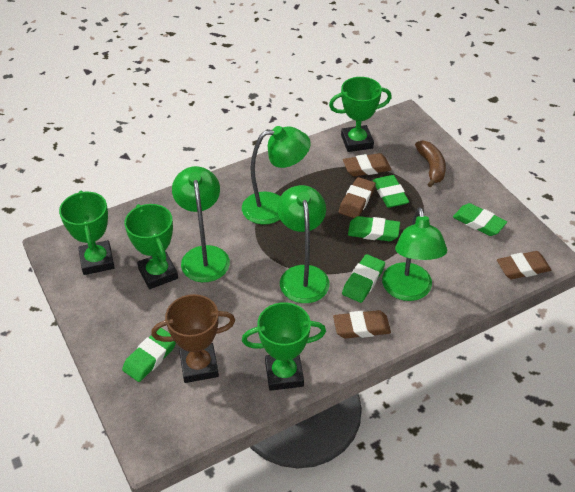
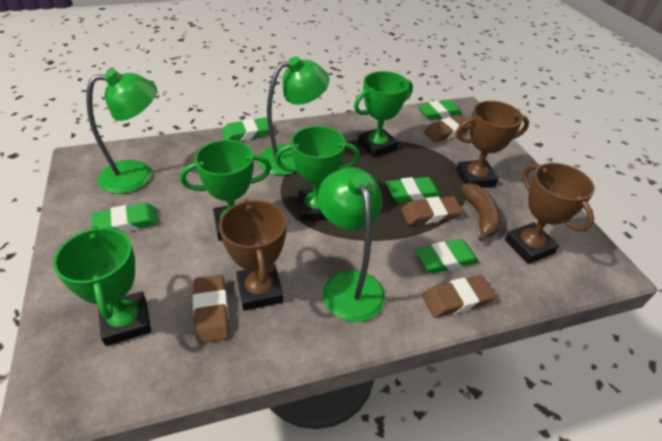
brown trophy: 1 -> 3
green lamp: 4 -> 3

